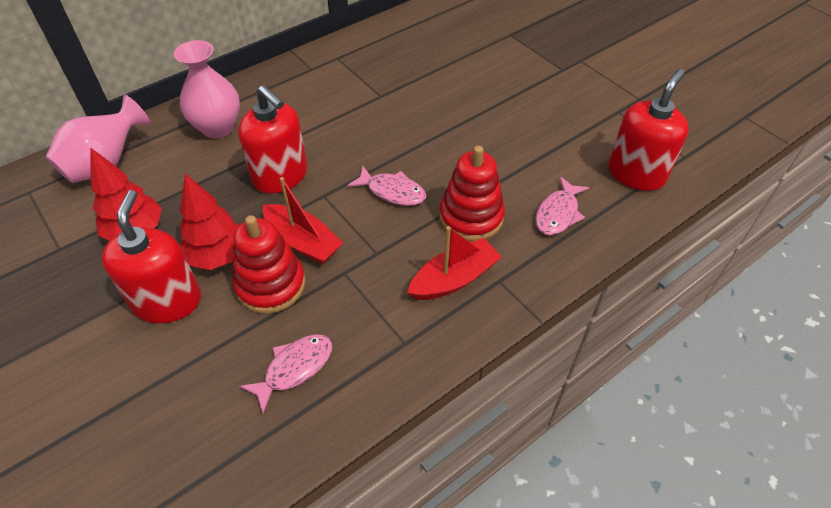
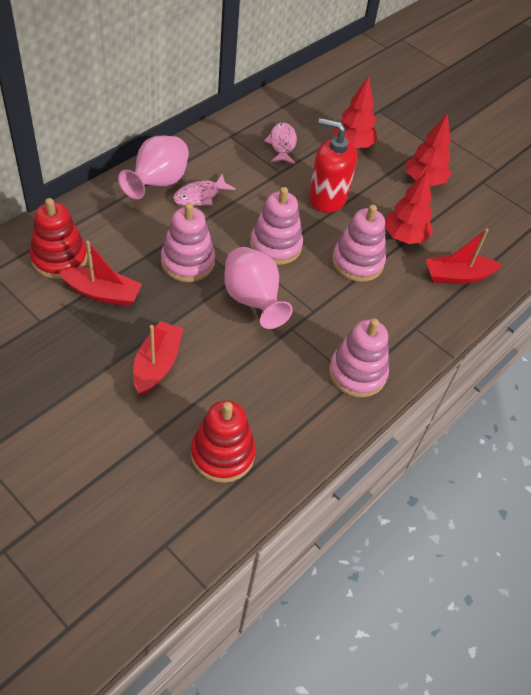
pink fish: 3 -> 2
pink stacking toy: 0 -> 4
red boat: 2 -> 3
red soap dispenser: 3 -> 1
red tree: 2 -> 3

